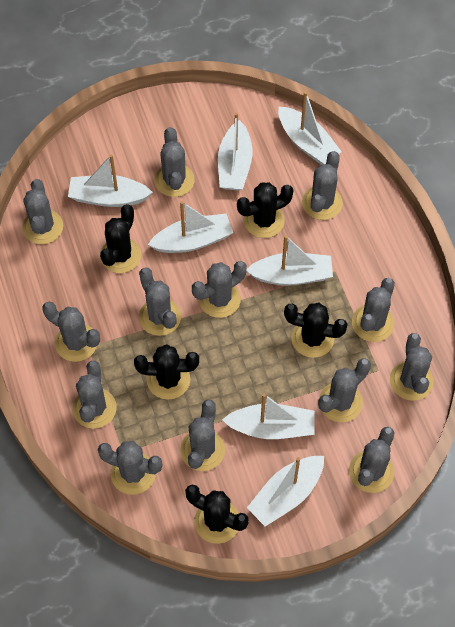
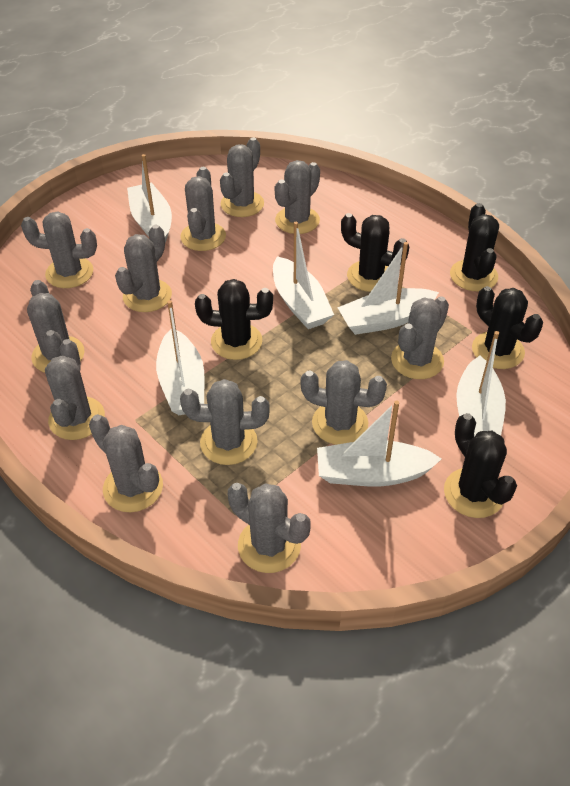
grey cactus: 13 -> 12
white boat: 7 -> 6

